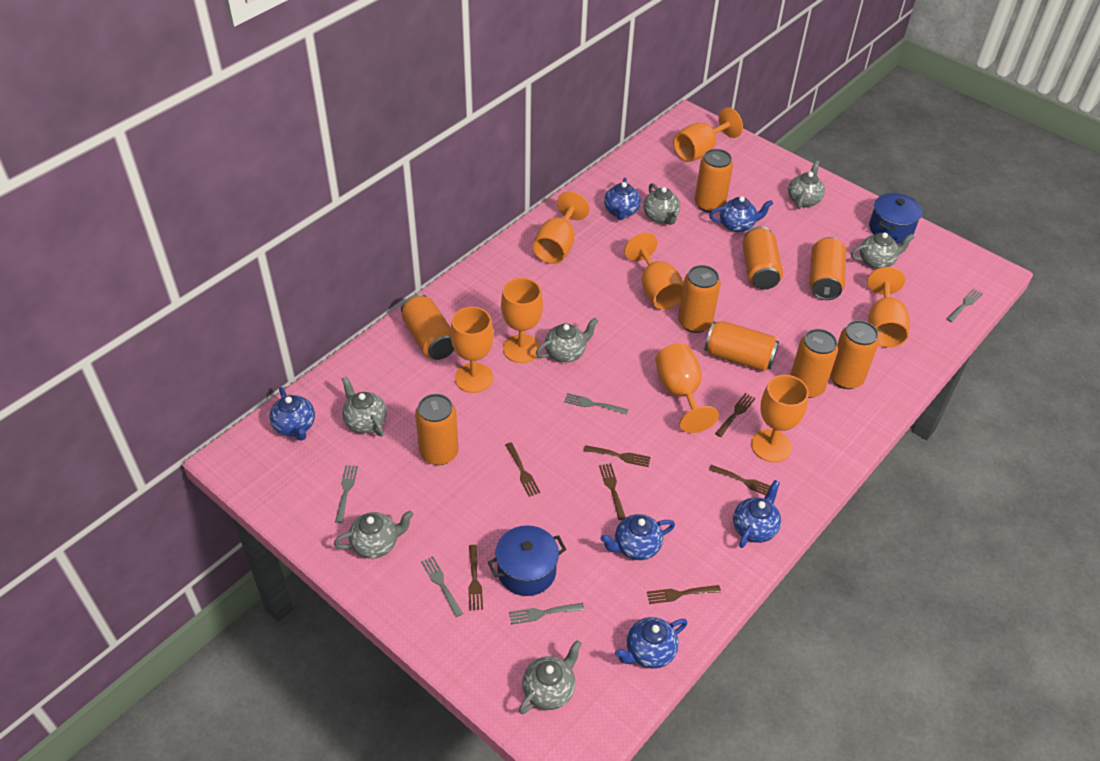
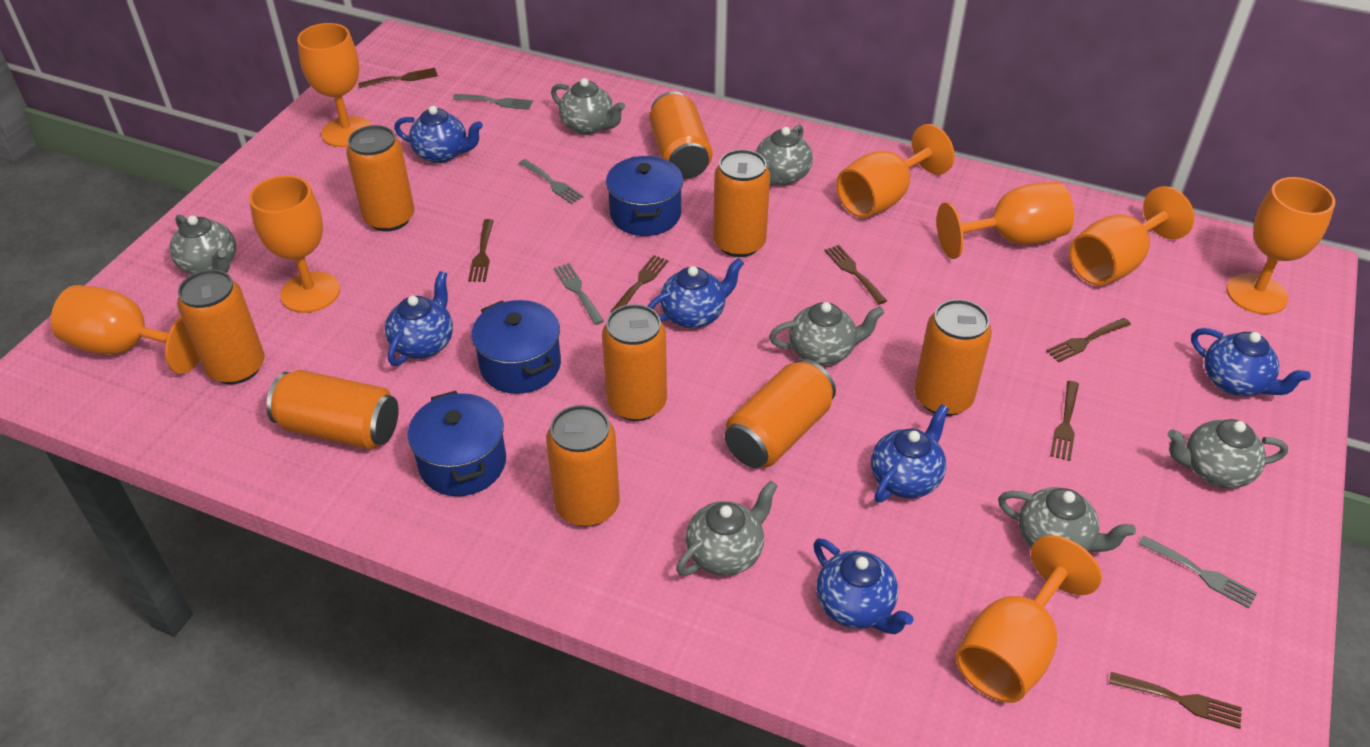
blue pot: 2 -> 3
grey fork: 5 -> 4

